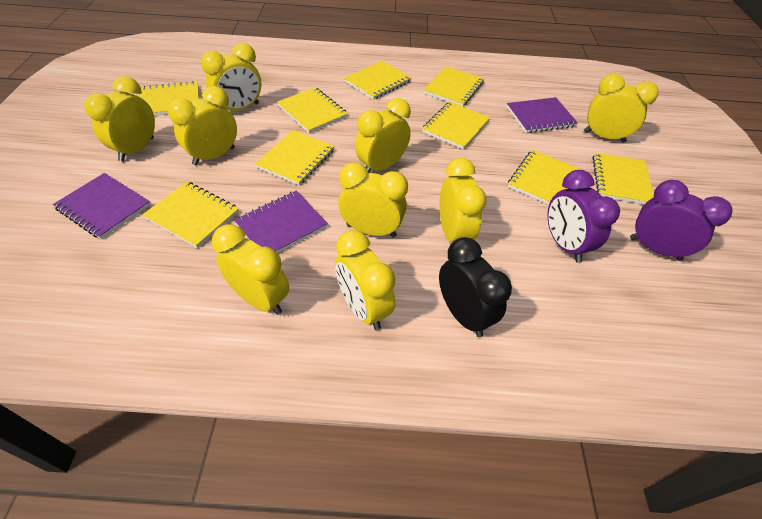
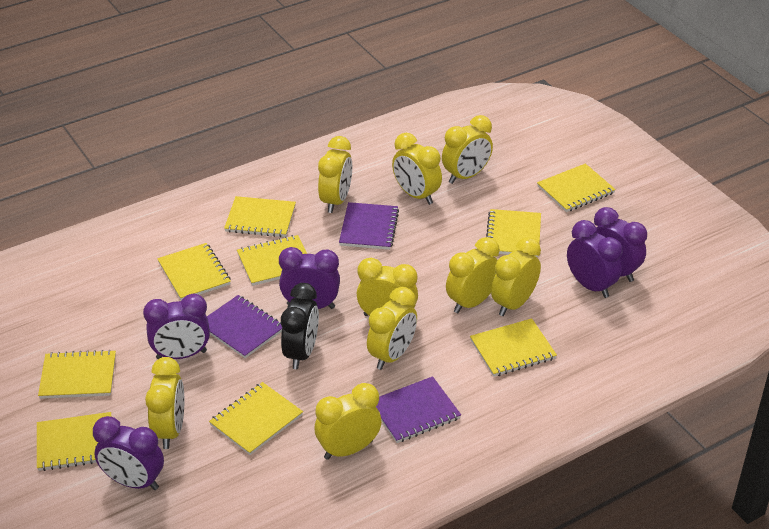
purple clock: 2 -> 5

